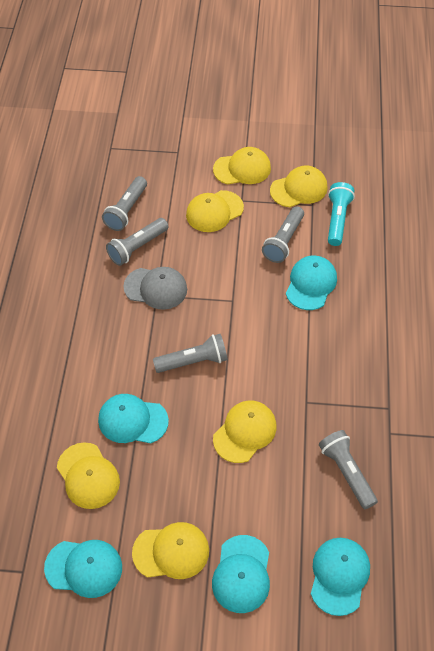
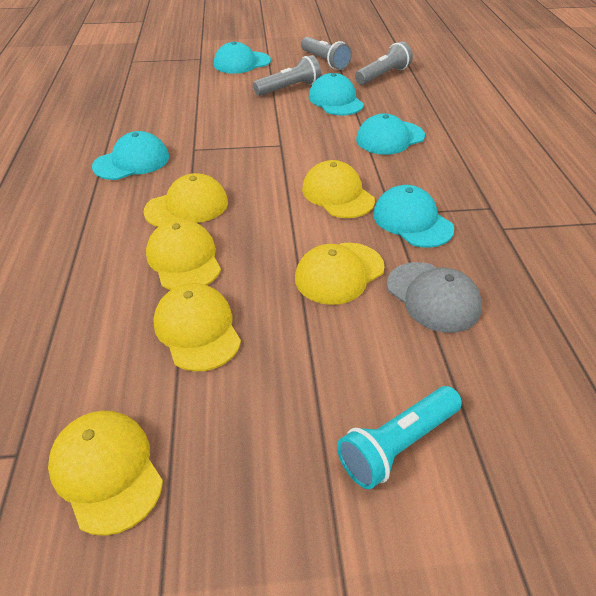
grey flashlight: 5 -> 3

